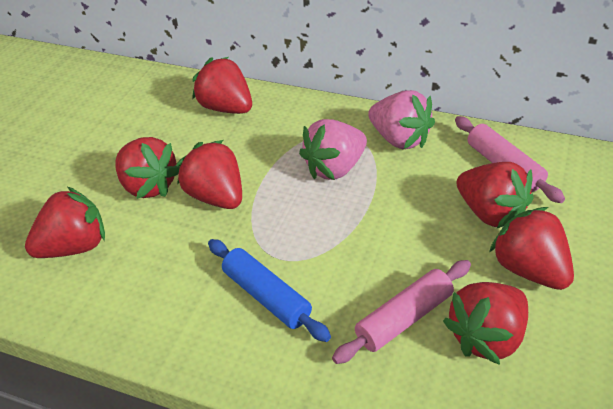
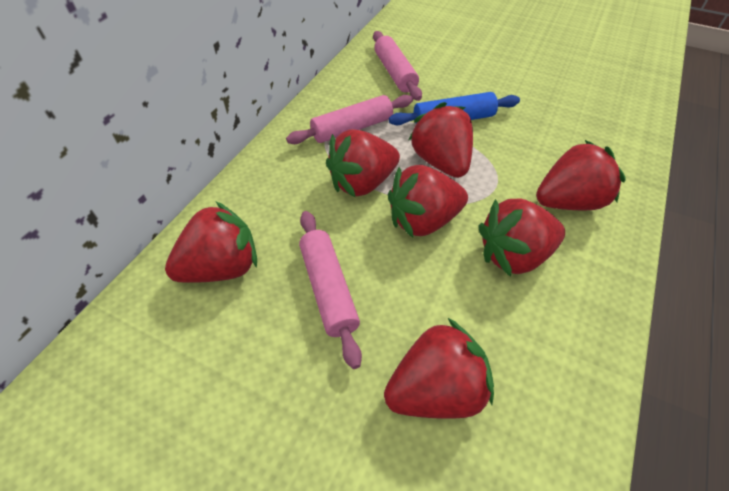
pink rolling pin: 2 -> 3
pink strawberry: 2 -> 0

